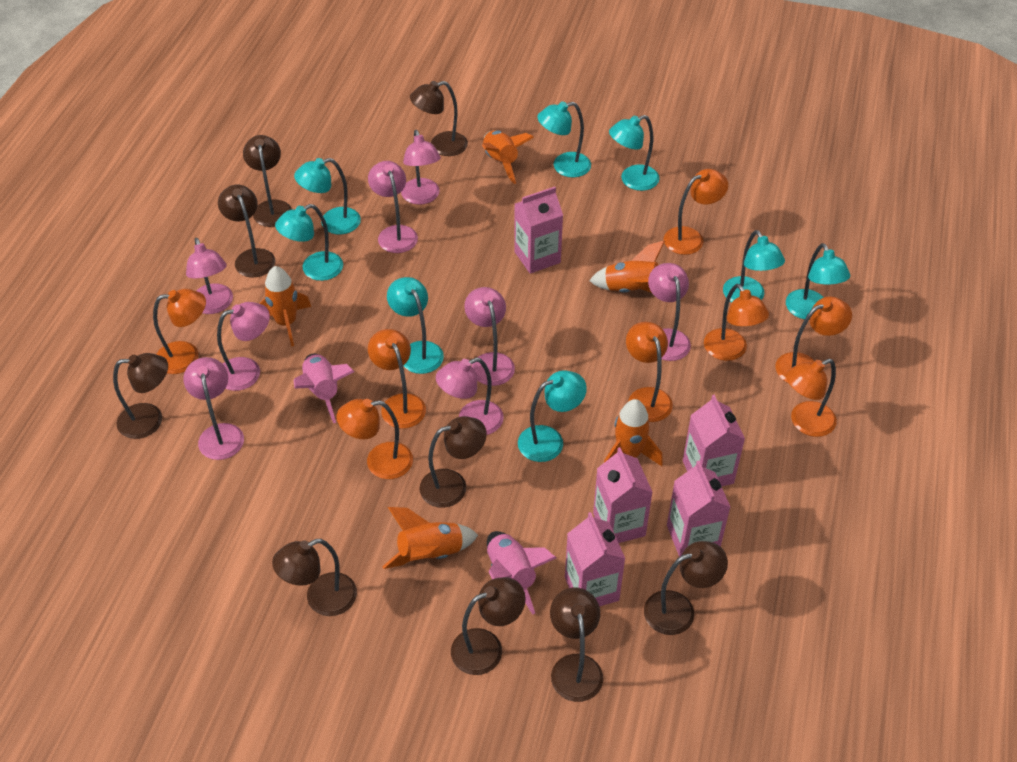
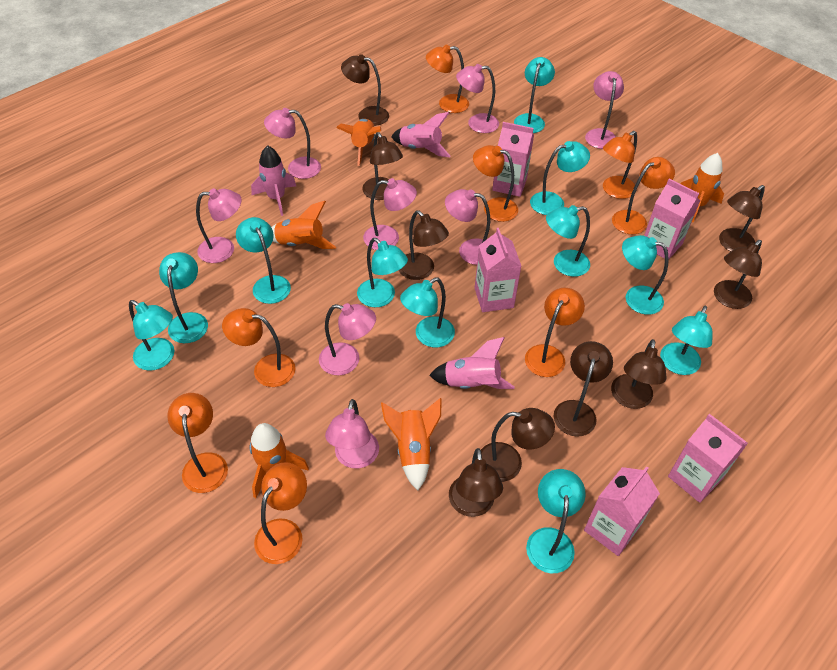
pink rocket: 2 -> 3
turquoise lamp: 8 -> 11

